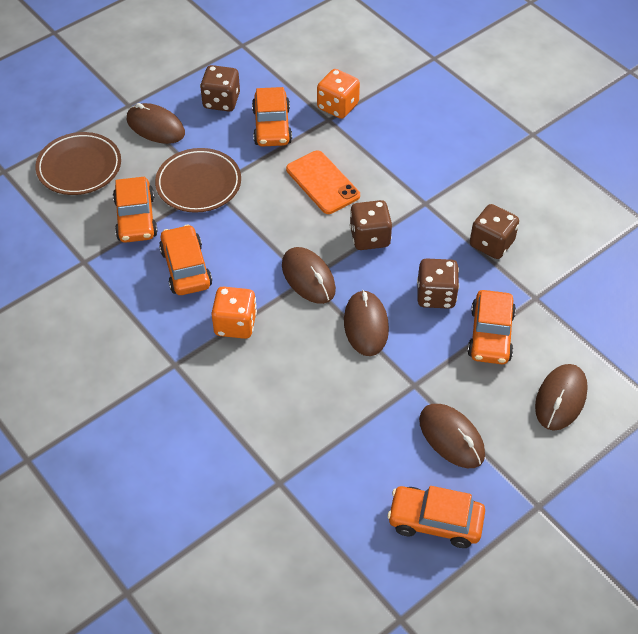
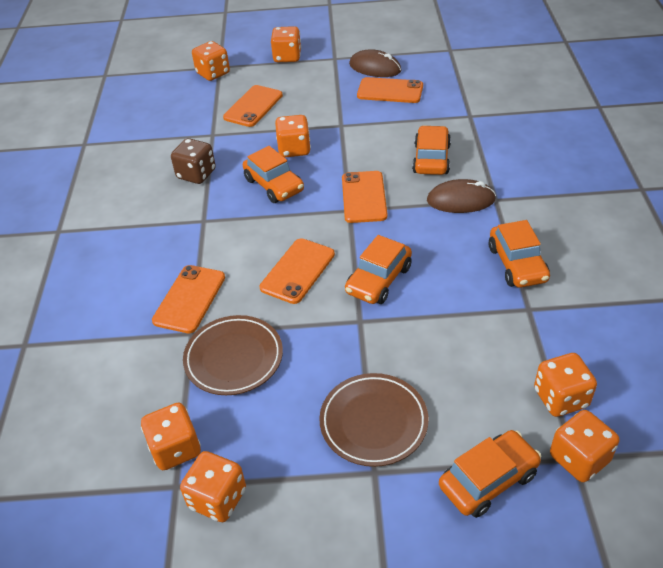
brown dice: 4 -> 1
brown mouse: 5 -> 2
orange dice: 2 -> 7
orange phone: 1 -> 5

